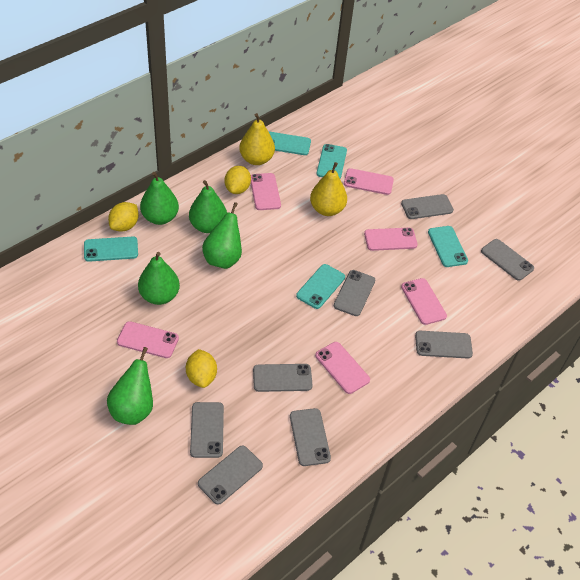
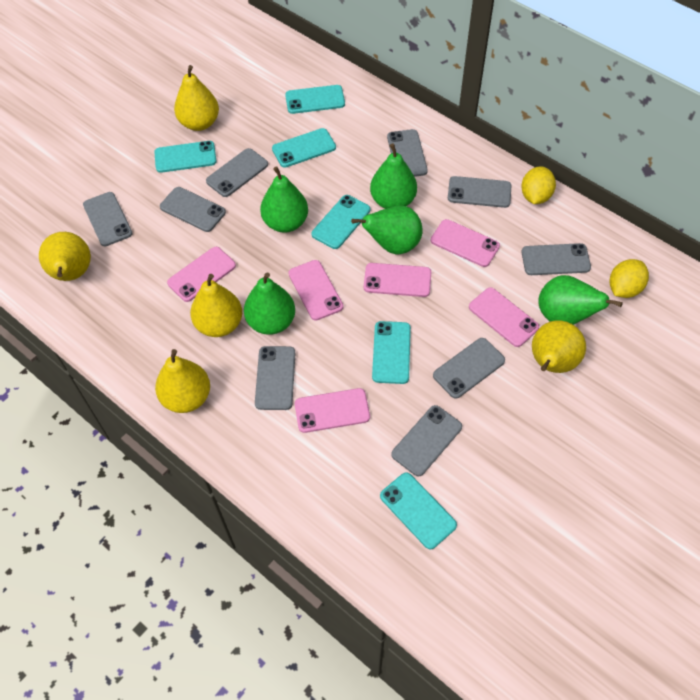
grey phone: 8 -> 9
turquoise phone: 5 -> 6
yellow lemon: 3 -> 2
yellow pear: 2 -> 5

